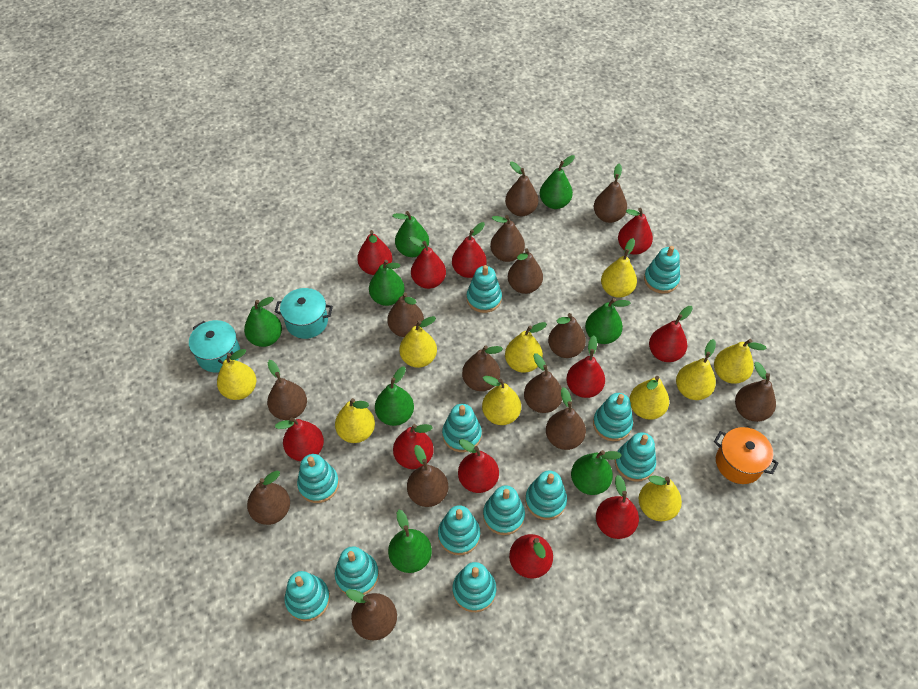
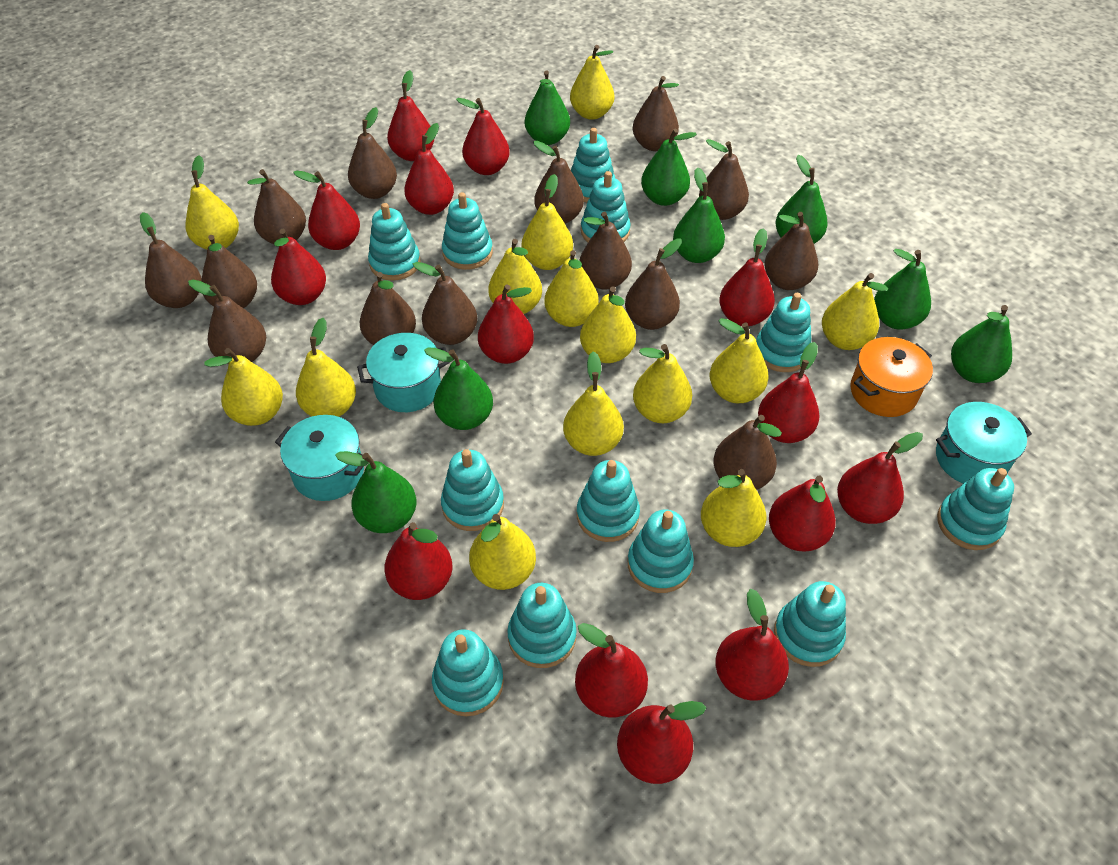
red pear: 11 -> 14
turquoise pot: 2 -> 3
yellow pear: 10 -> 14

